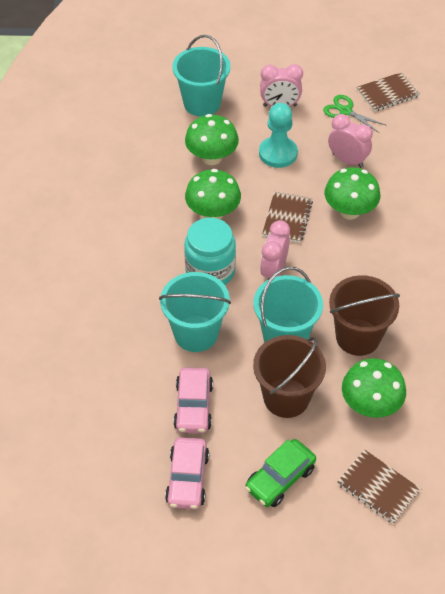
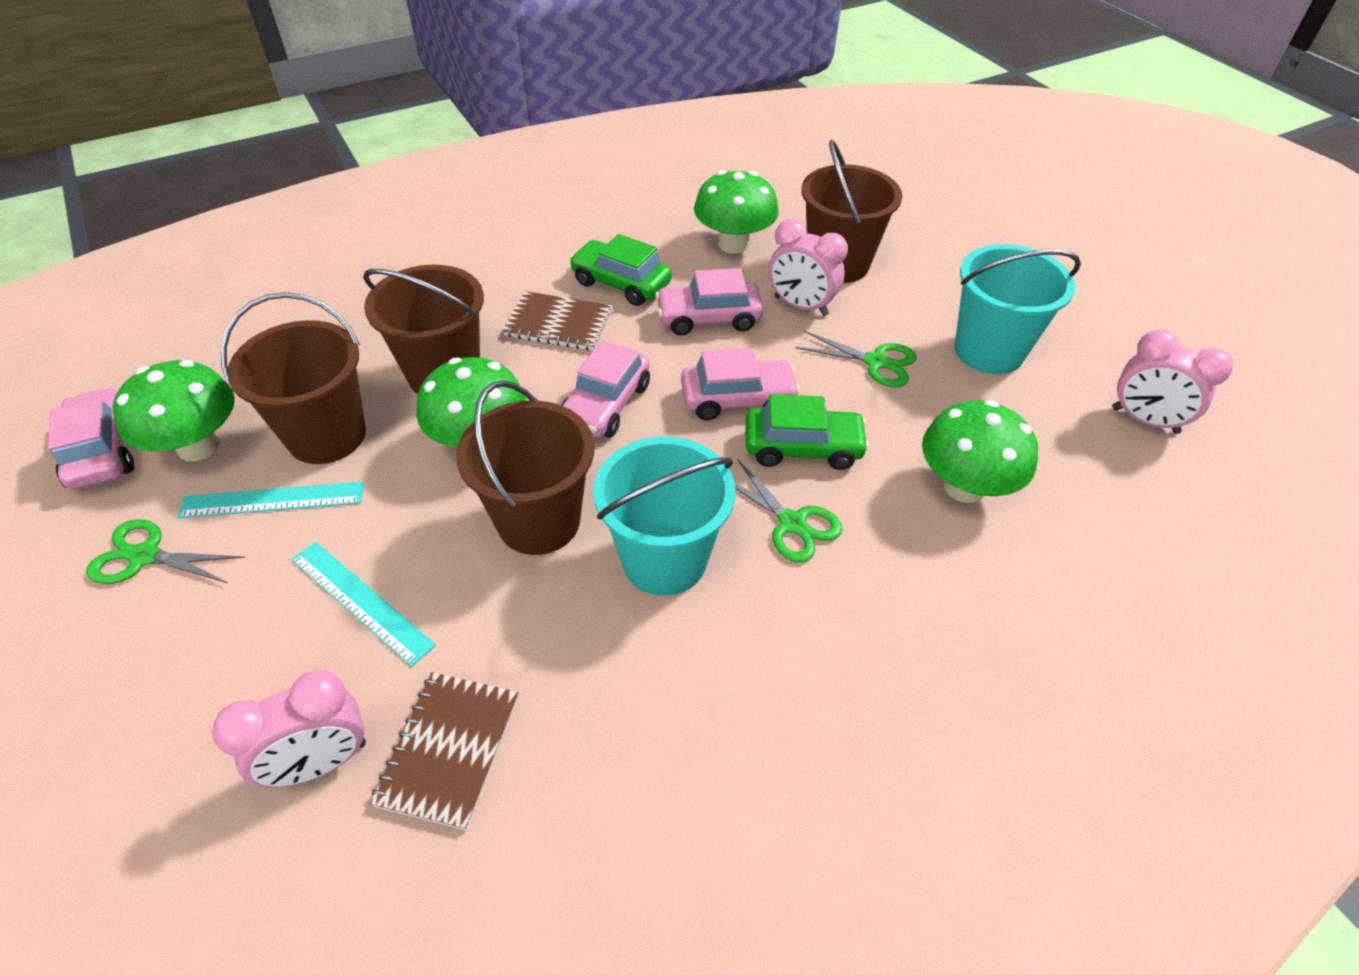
brown bucket: 2 -> 4
brown notebook: 3 -> 2
green car: 1 -> 2
green scissors: 1 -> 3
pink car: 2 -> 4
turquoise bucket: 3 -> 2
turquoise jar: 1 -> 0
turquoise pawn: 1 -> 0
turquoise ruler: 0 -> 2

